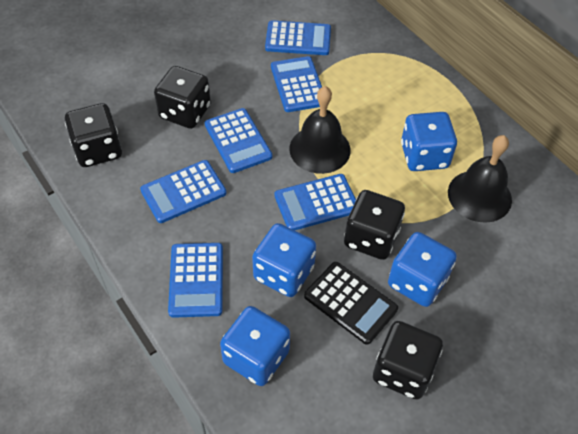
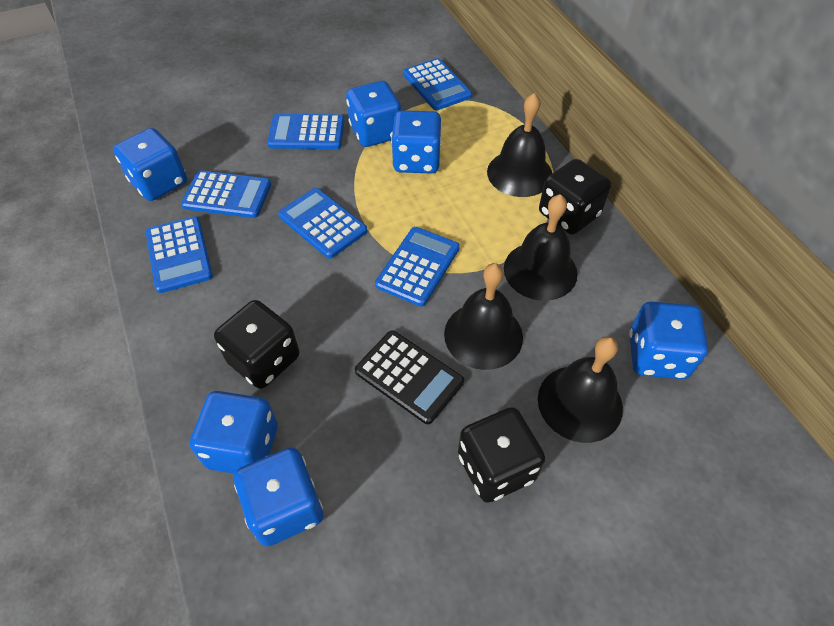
black bell: 2 -> 4
black dice: 4 -> 3
blue dice: 4 -> 6

